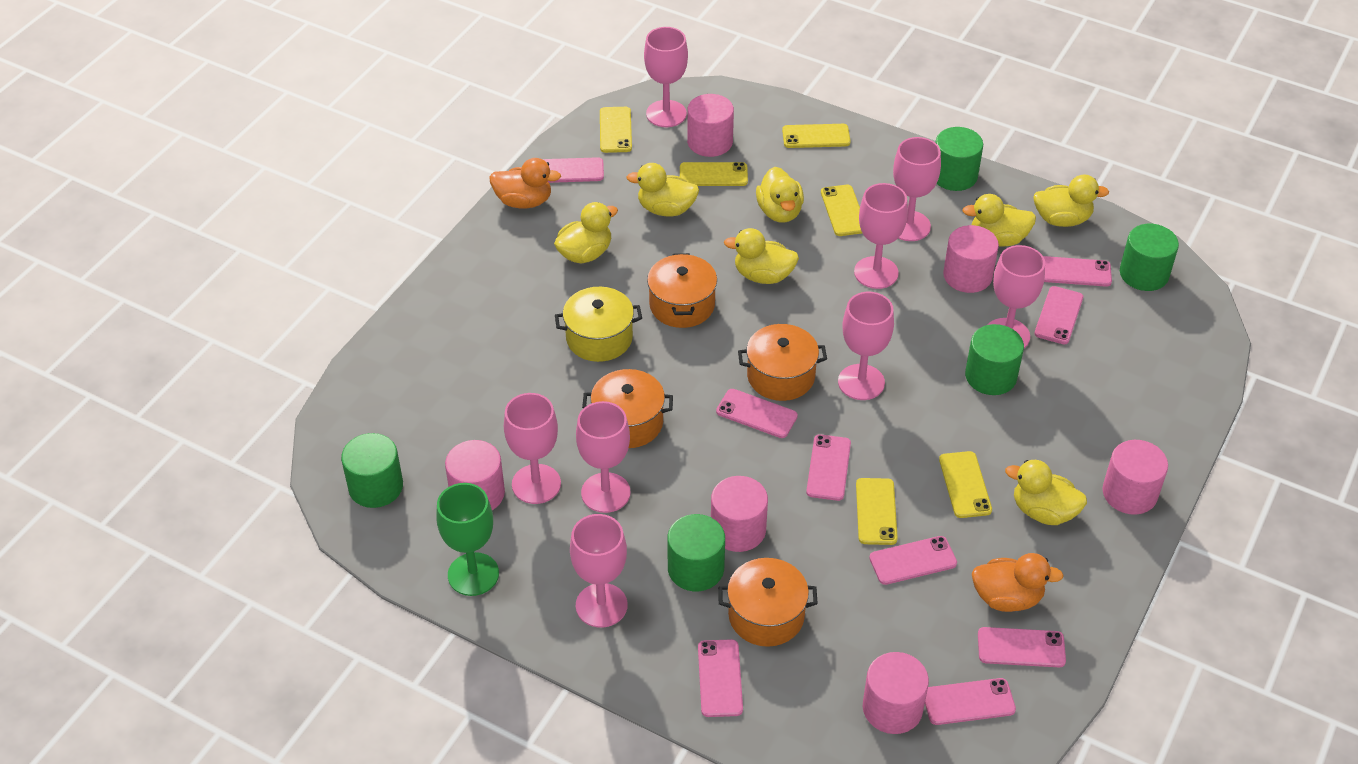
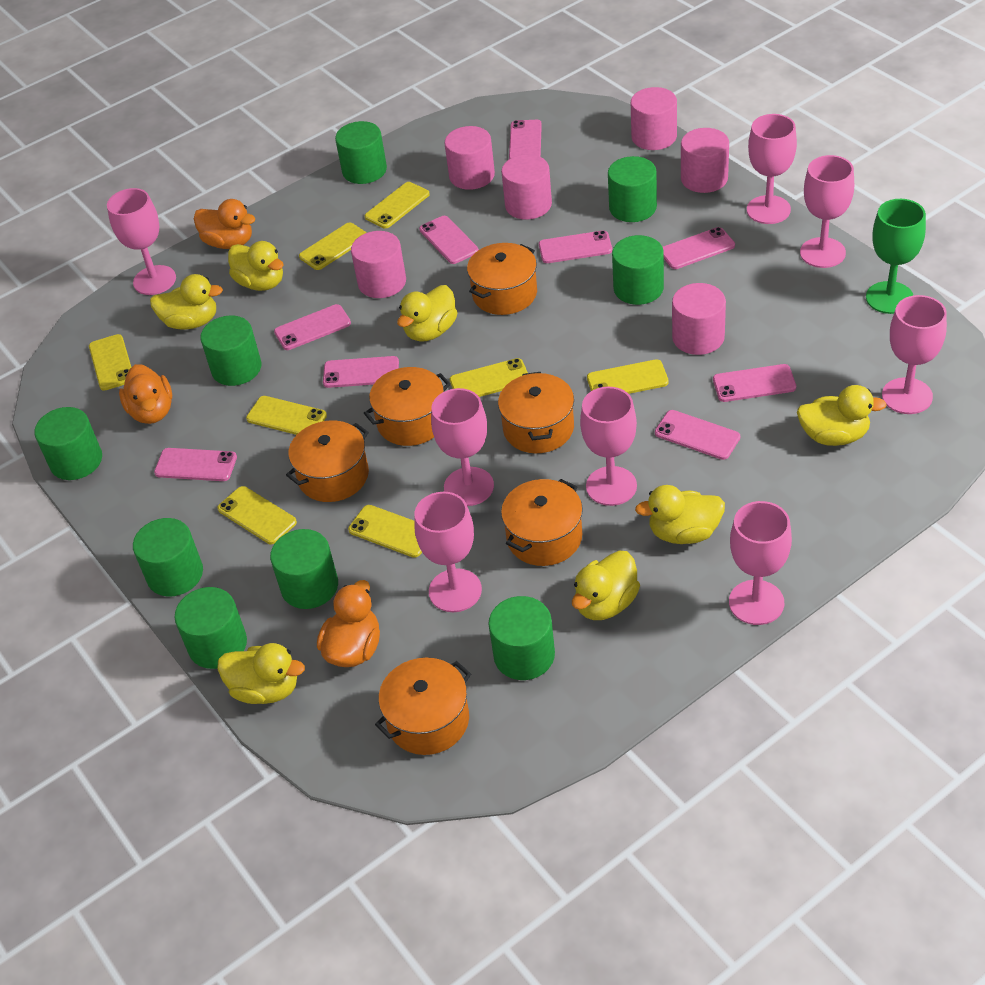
green cylinder: 5 -> 9
orange duck: 2 -> 3
orange pot: 4 -> 6
yellow phone: 6 -> 8
yellow pot: 1 -> 0

